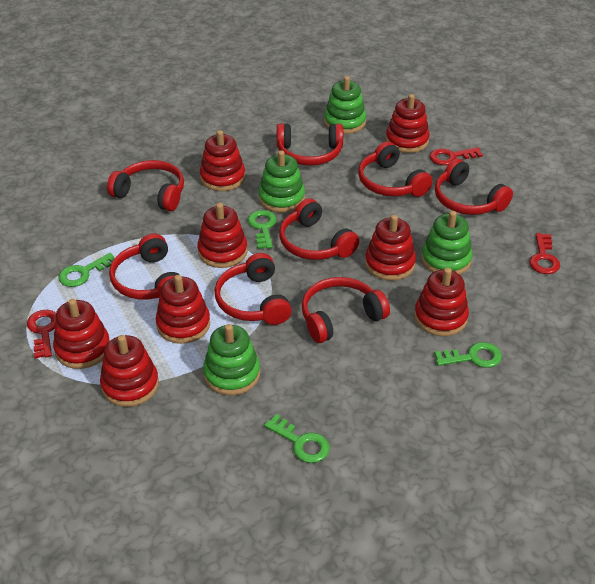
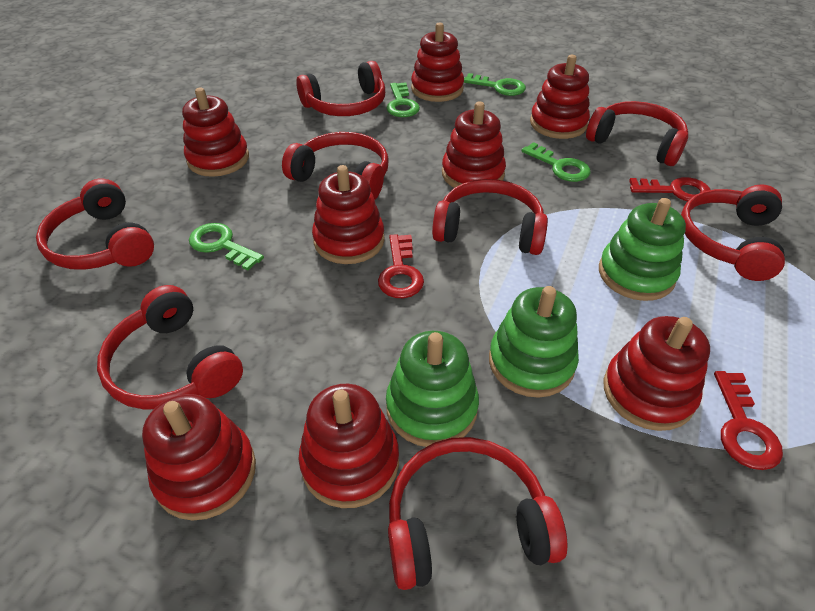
green stacking toy: 4 -> 3

